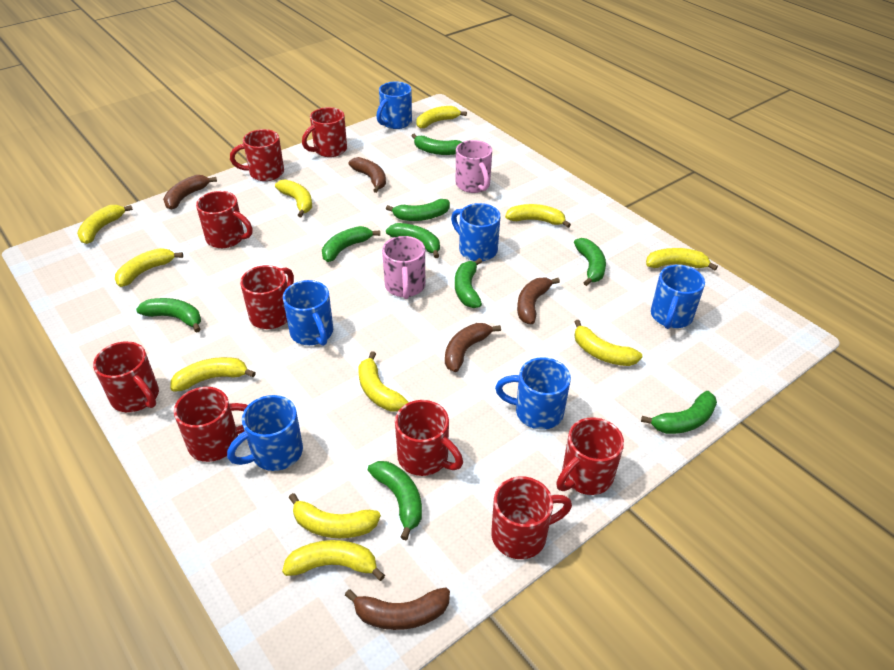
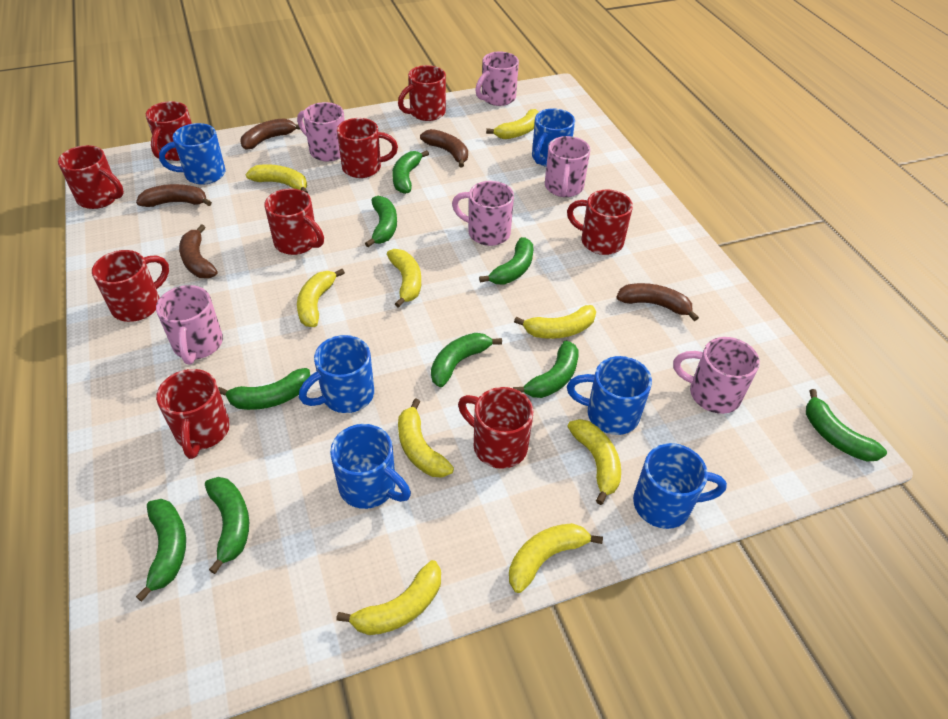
pink mug: 2 -> 6
yellow banana: 11 -> 9

